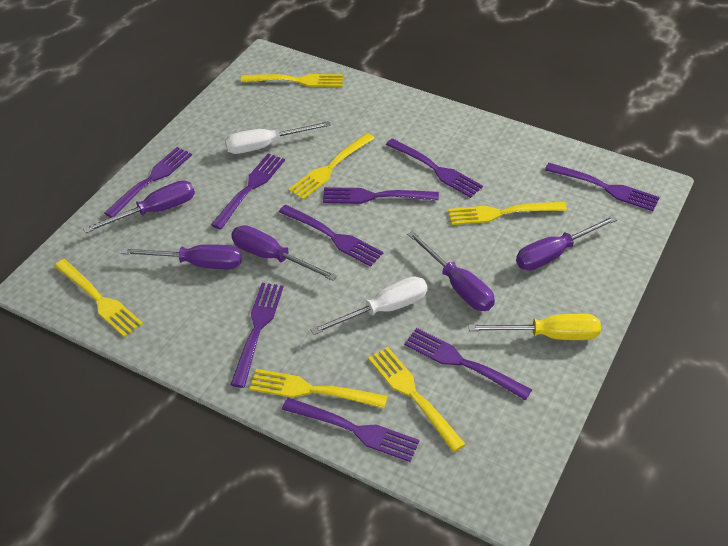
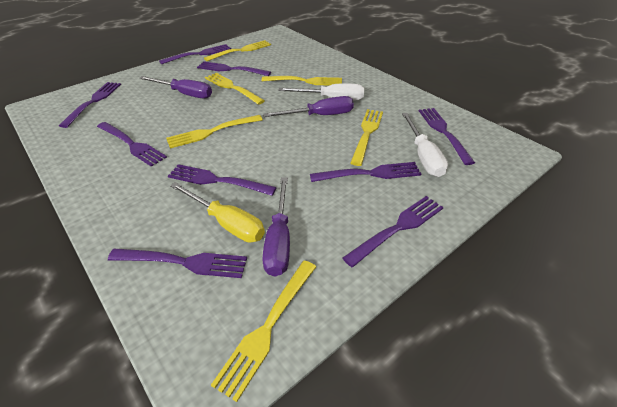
purple screwdriver: 5 -> 3

